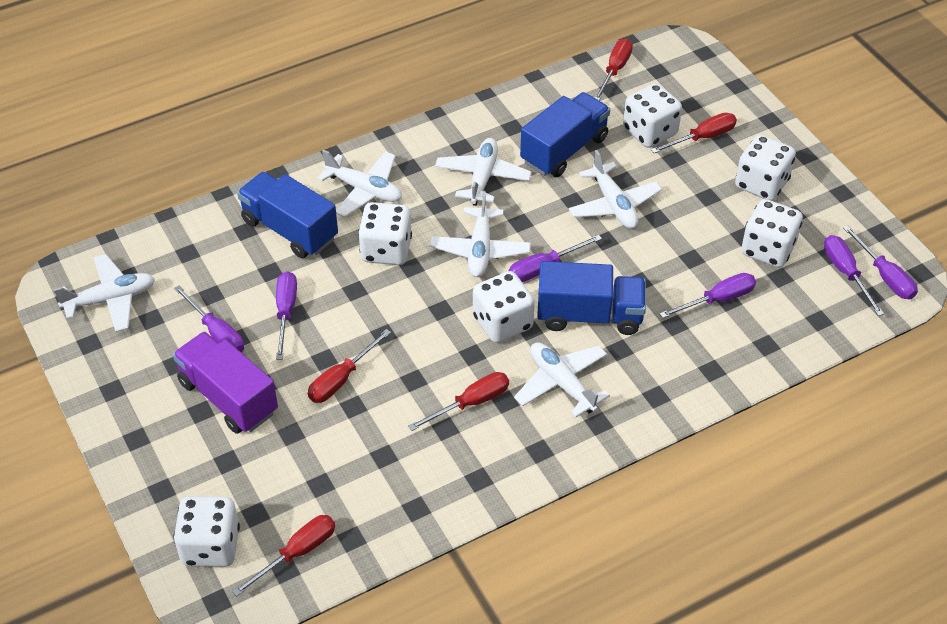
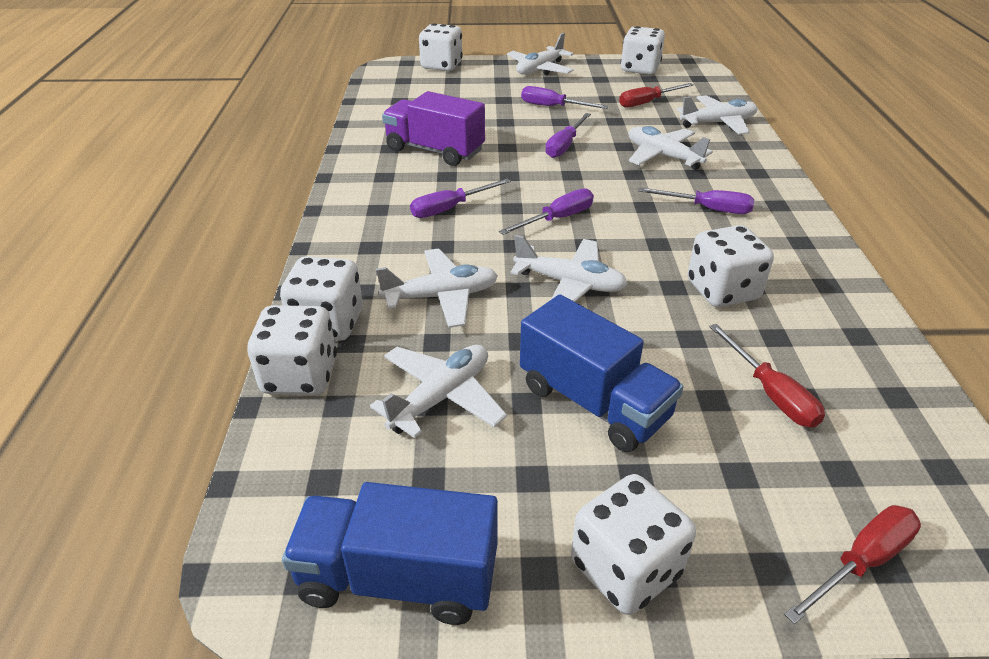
blue truck: 3 -> 2
purple screwdriver: 6 -> 5
red screwdriver: 5 -> 3

